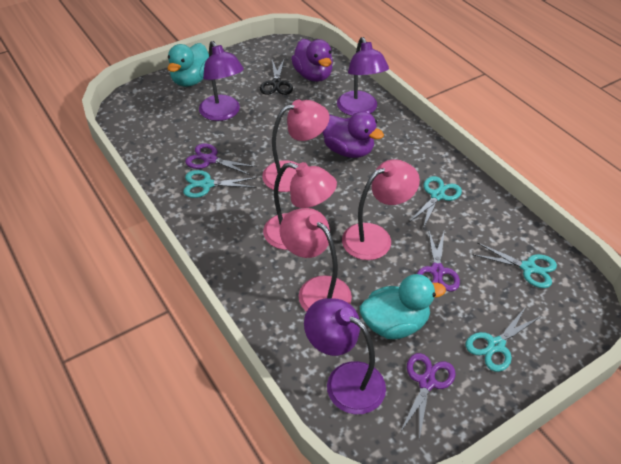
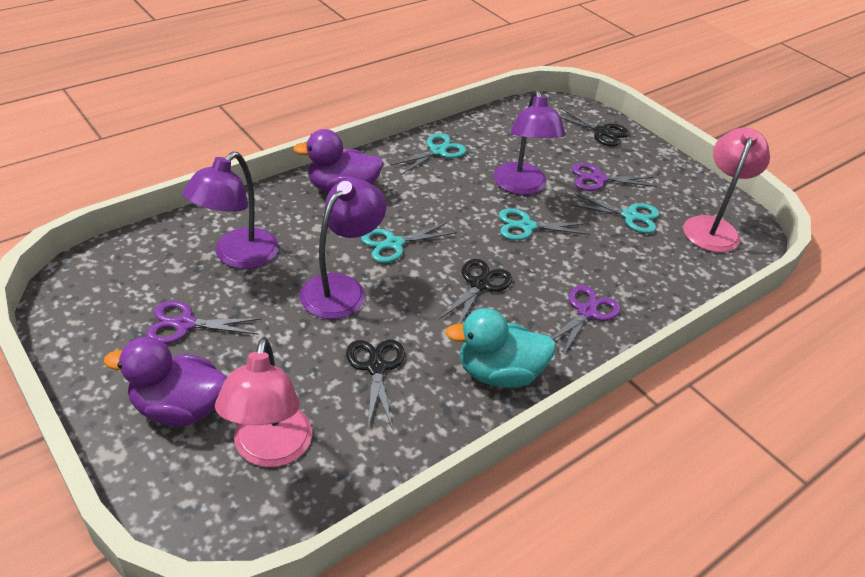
black scissors: 1 -> 3
pink lamp: 4 -> 2
turquoise duck: 2 -> 1

